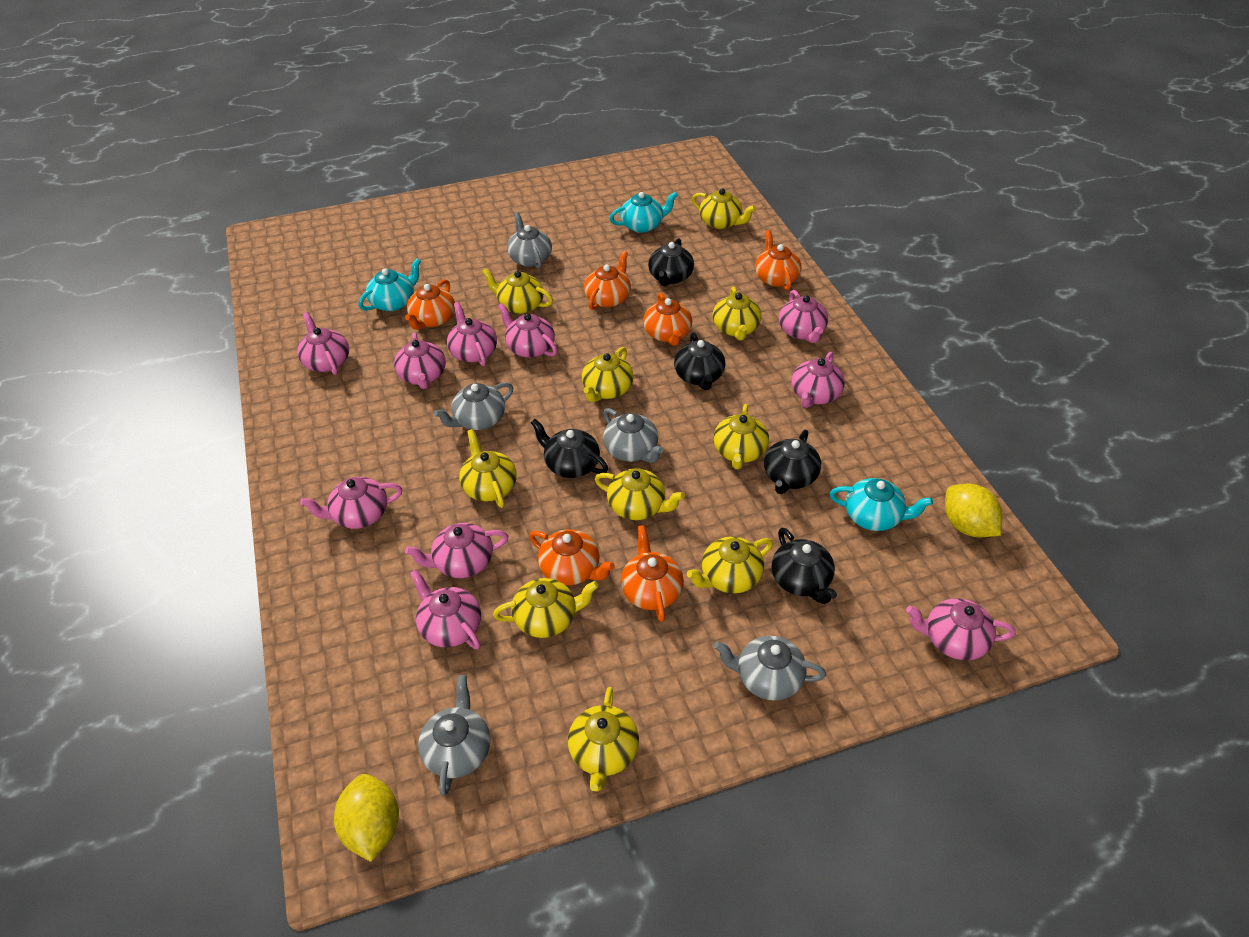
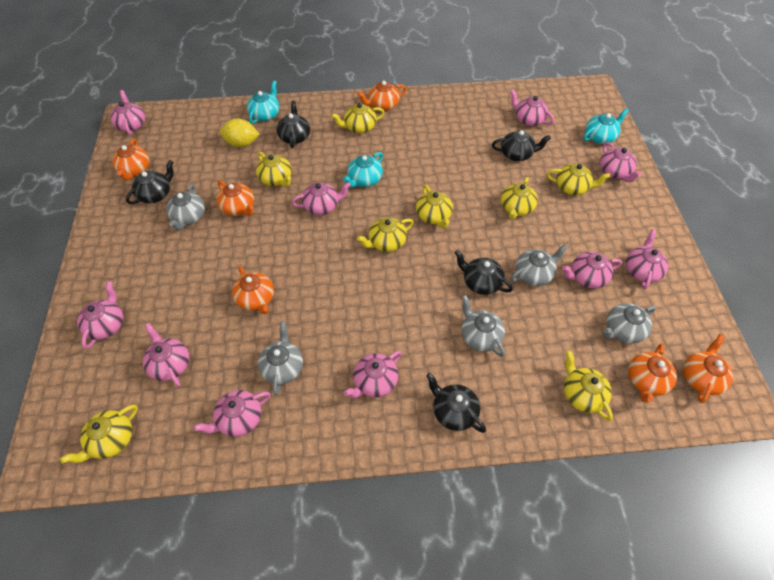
yellow lemon: 2 -> 1
yellow teapot: 10 -> 8

